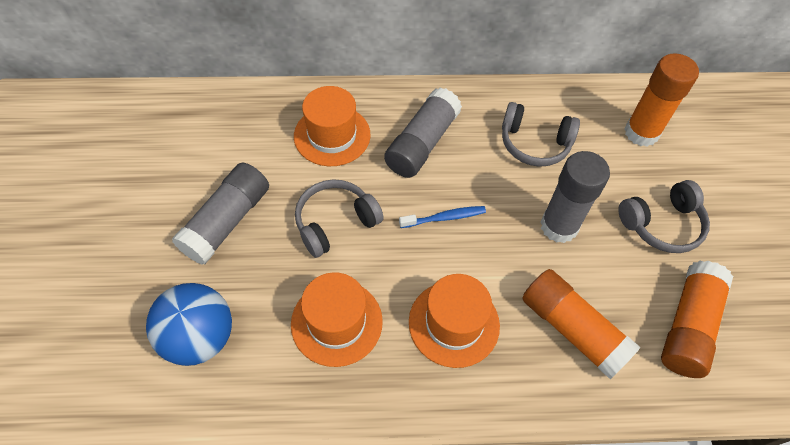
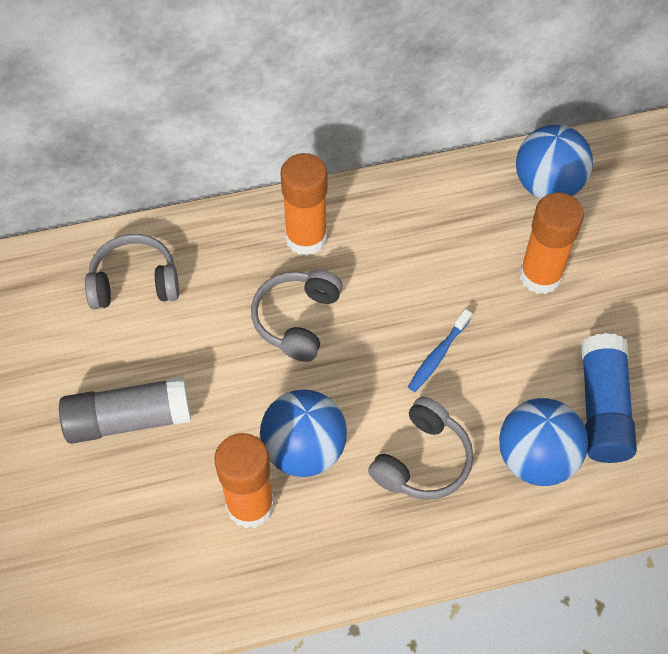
blue ball: 1 -> 3
blue glue stick: 0 -> 1
grey glue stick: 3 -> 1
orange hat: 3 -> 0

